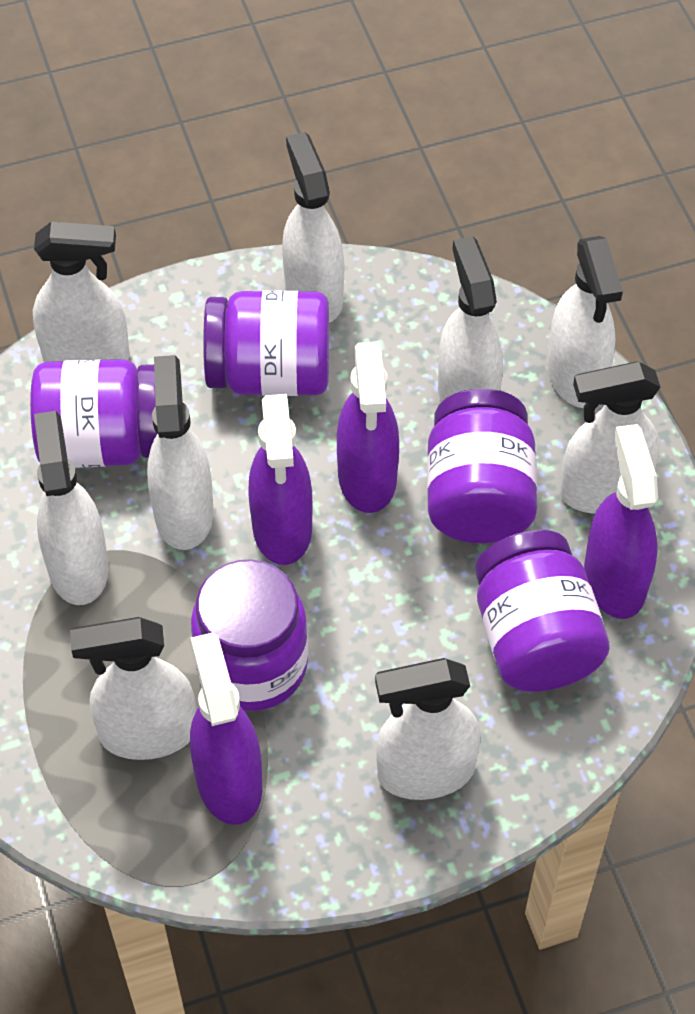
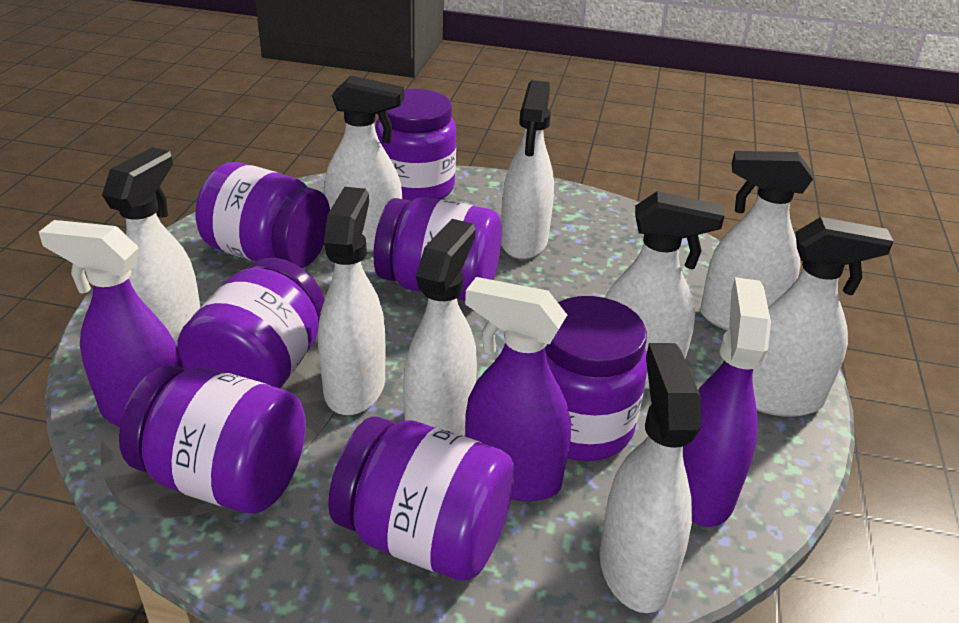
purple jar: 5 -> 7
purple spray bottle: 4 -> 3

